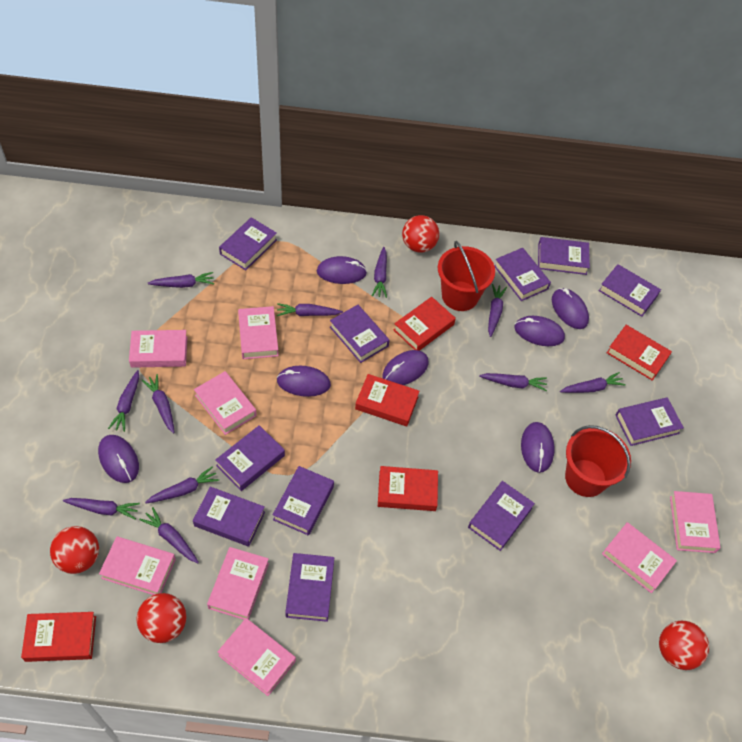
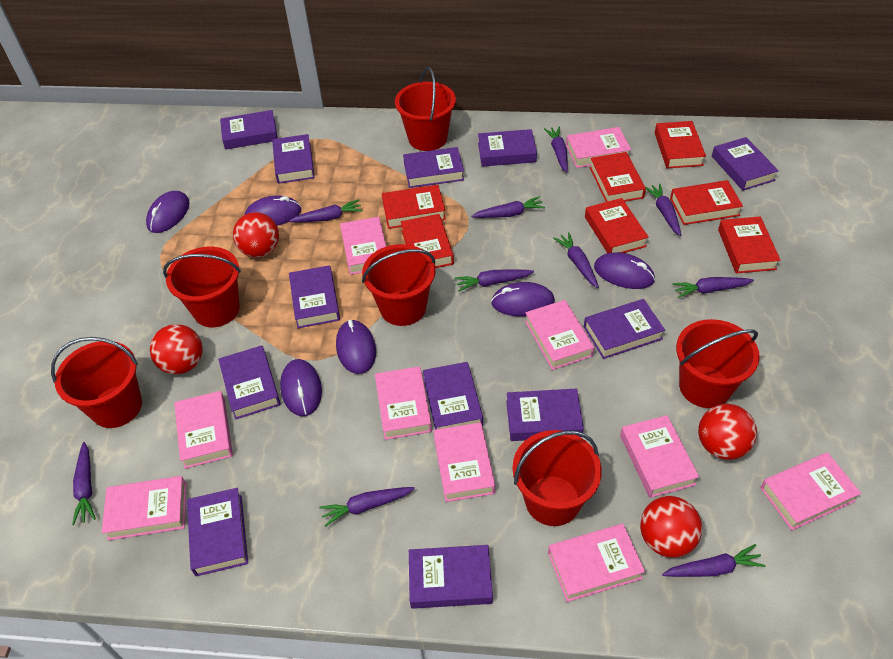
pink book: 8 -> 10
purple book: 11 -> 12
purple carrot: 11 -> 10
purple mouse: 7 -> 6
red book: 5 -> 7
red bucket: 2 -> 6

